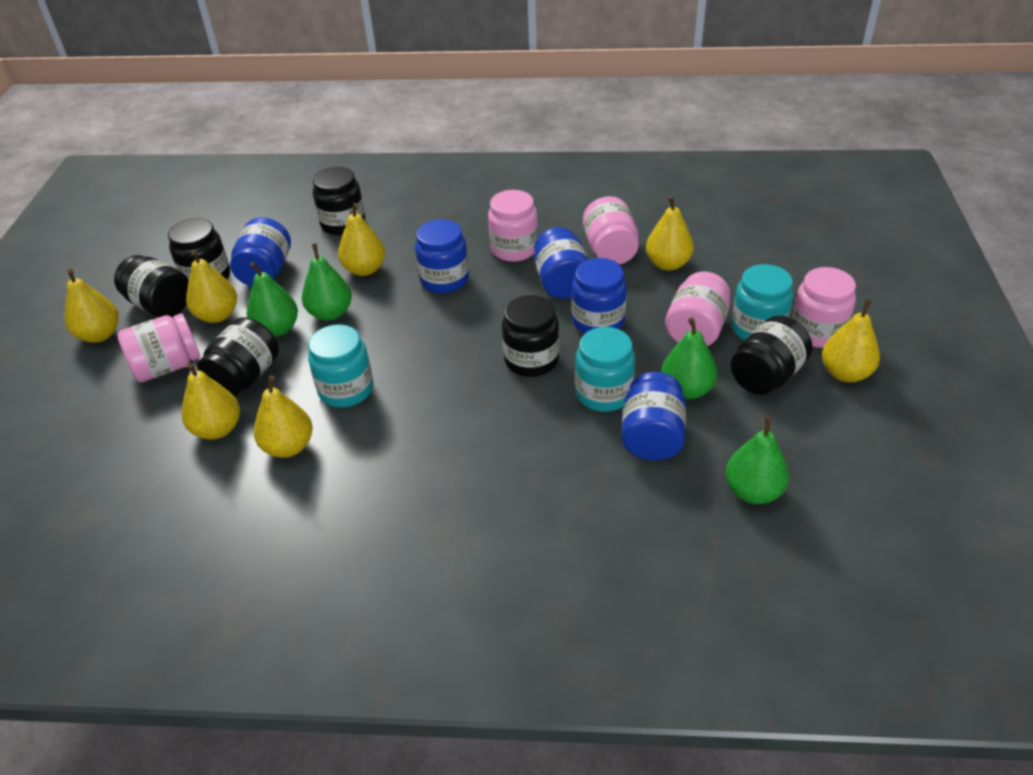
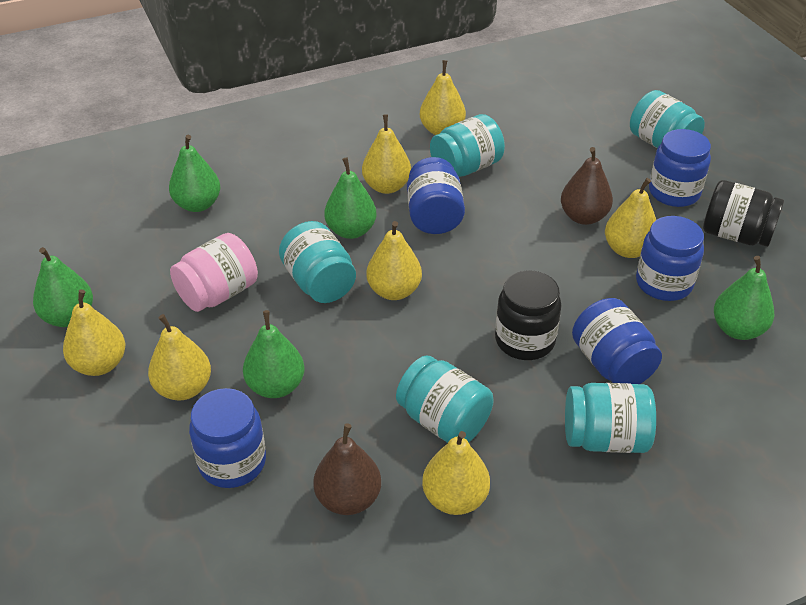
black jar: 6 -> 2
brown pear: 0 -> 2
green pear: 4 -> 5
pink jar: 5 -> 1
turquoise jar: 3 -> 5

